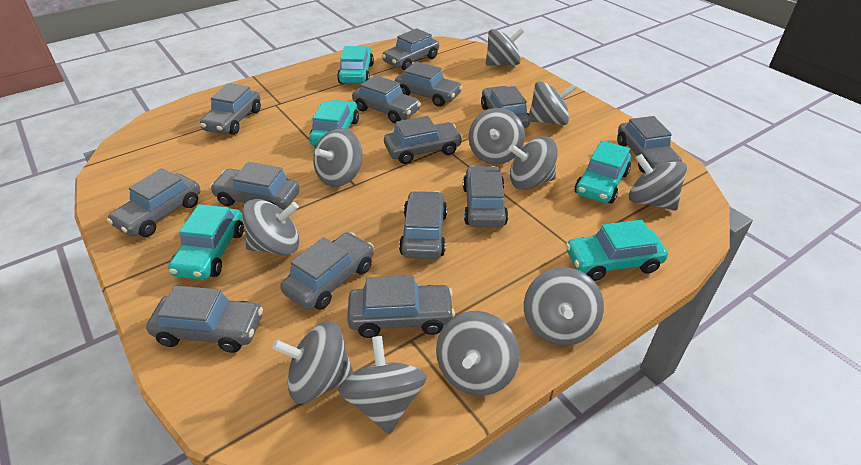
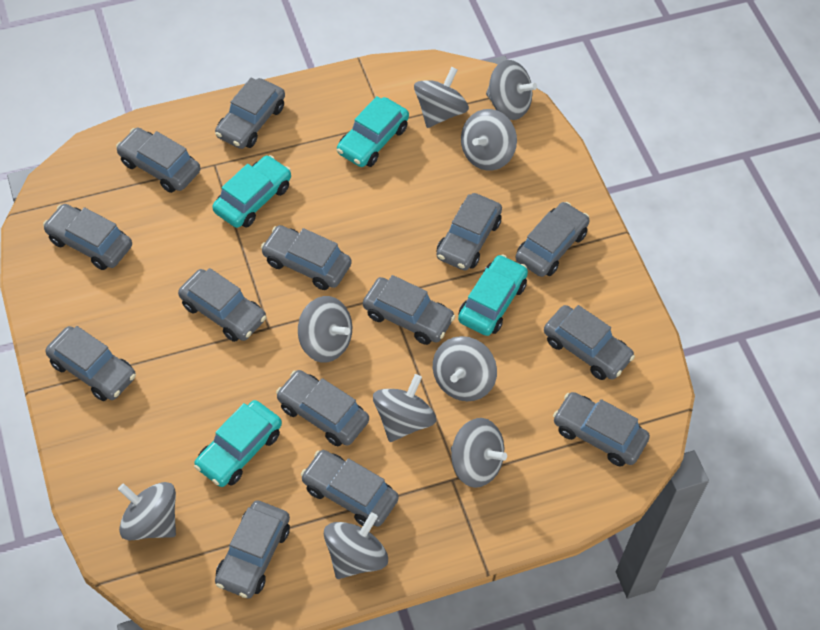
grey spinning top: 11 -> 9
turquoise car: 5 -> 4

